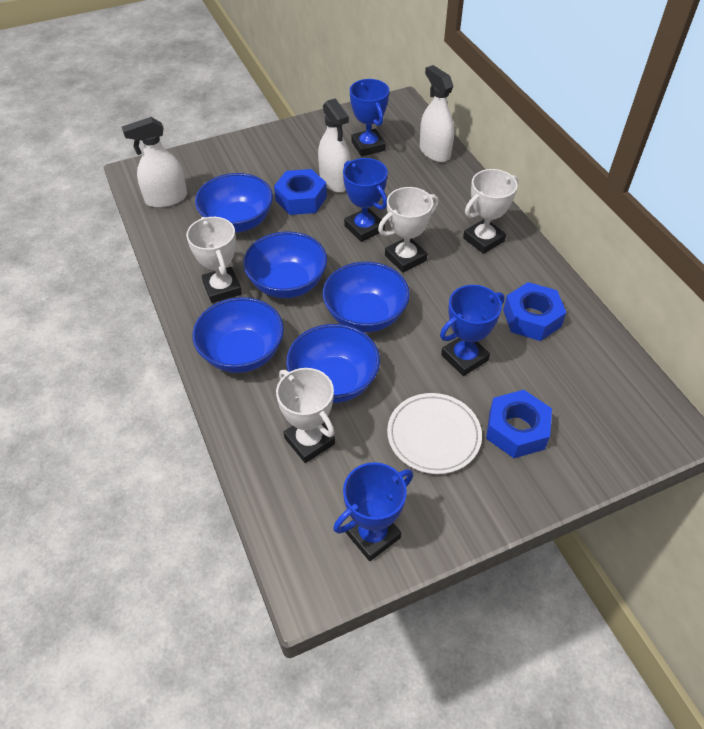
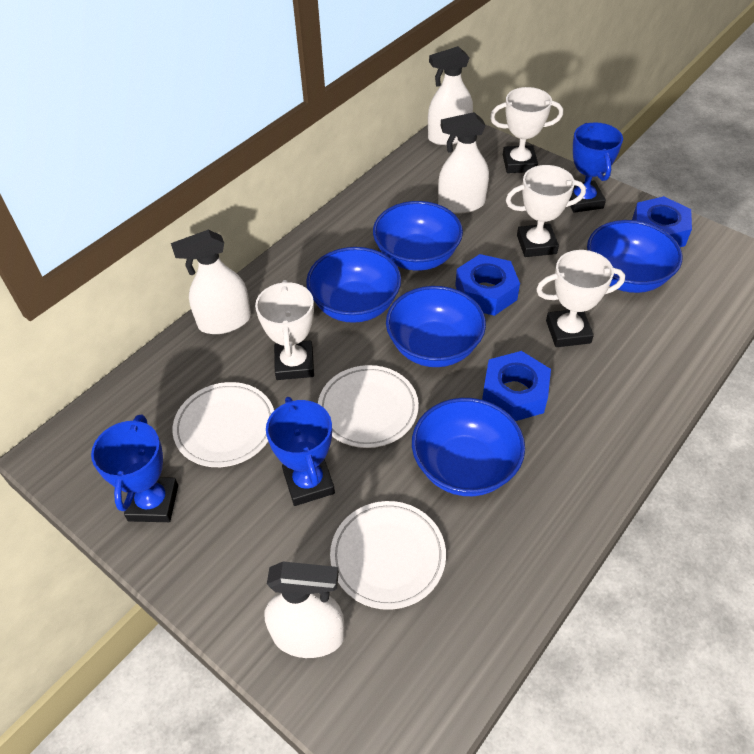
blue trophy: 4 -> 3
white plate: 1 -> 3
white spray bottle: 3 -> 4

